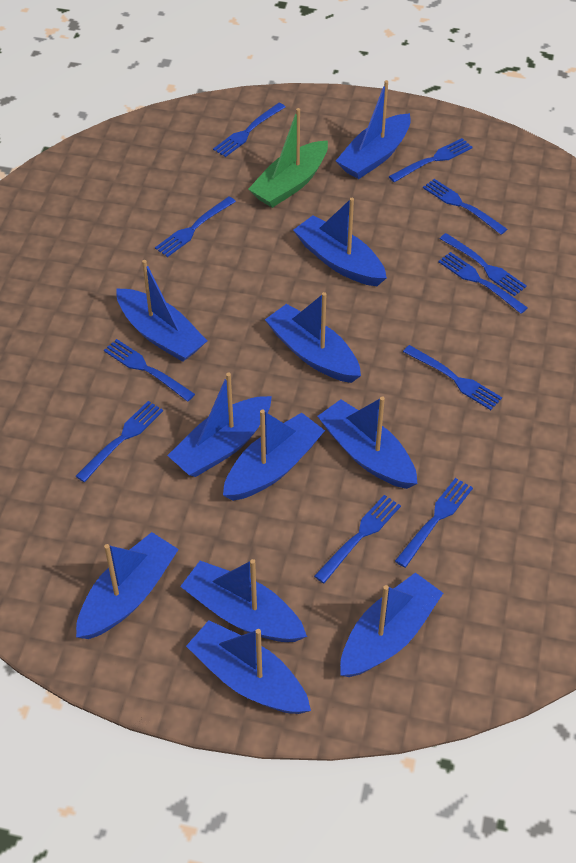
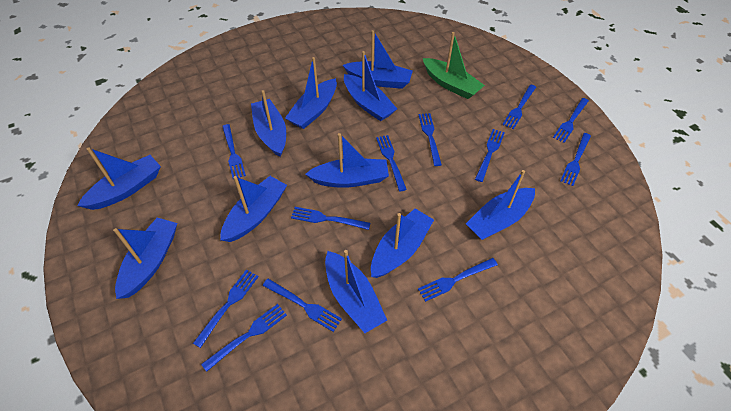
blue fork: 11 -> 12

